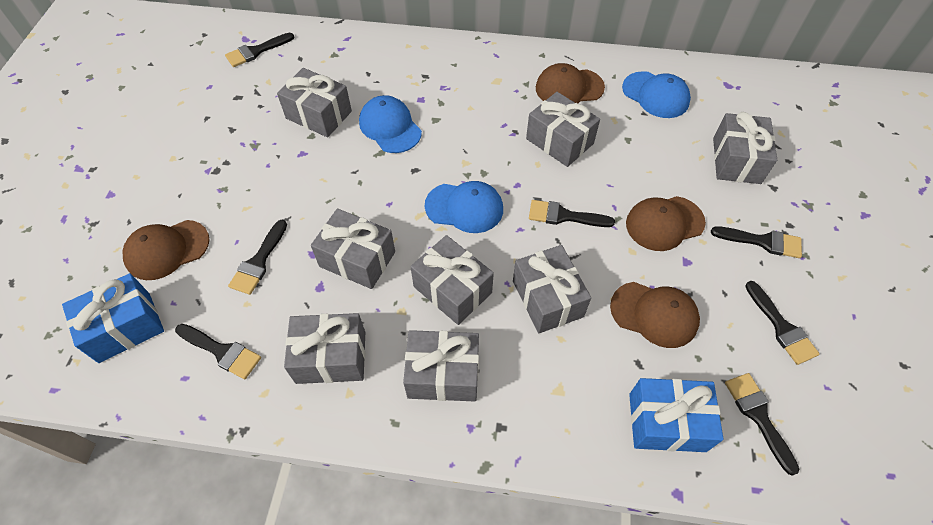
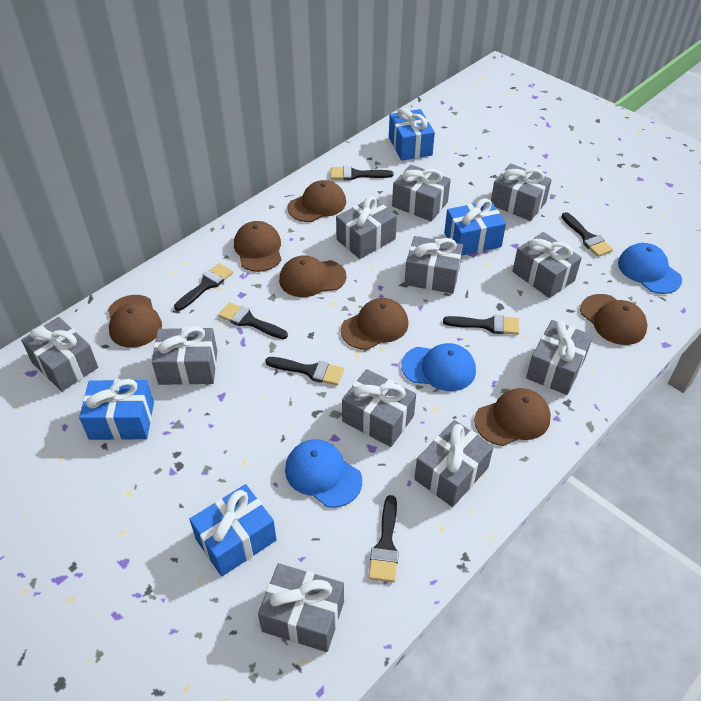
blue gift: 2 -> 4
brown cap: 4 -> 7
grey gift: 8 -> 11

